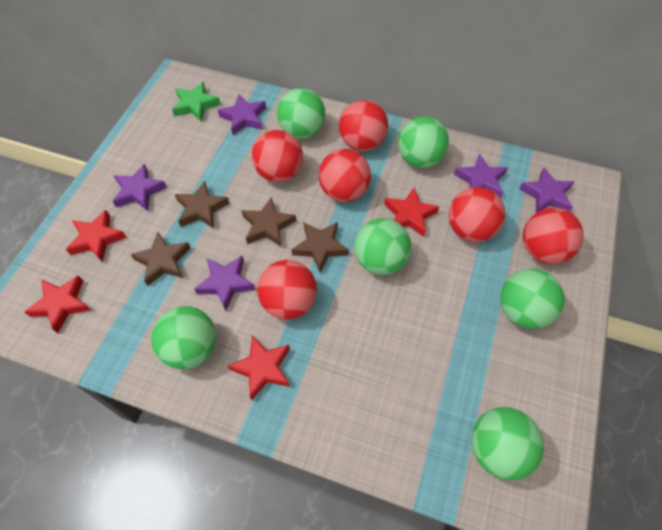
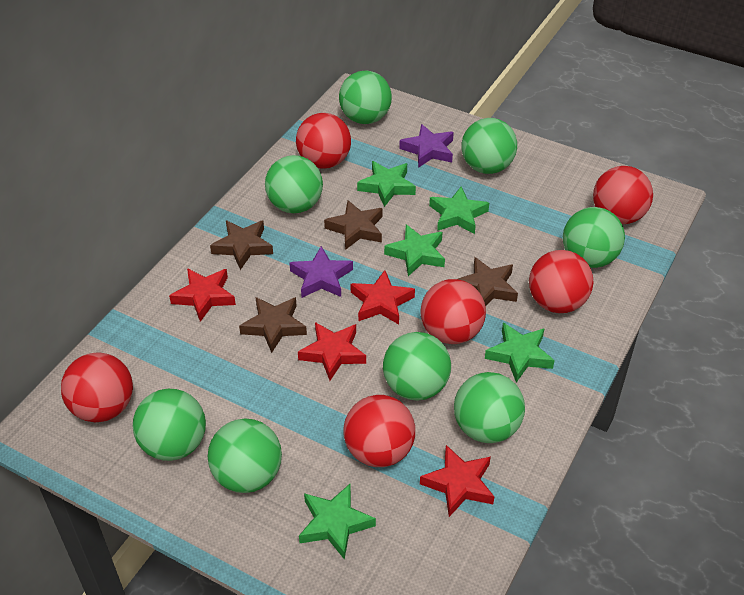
green ball: 6 -> 8
green star: 1 -> 5
purple star: 5 -> 2

